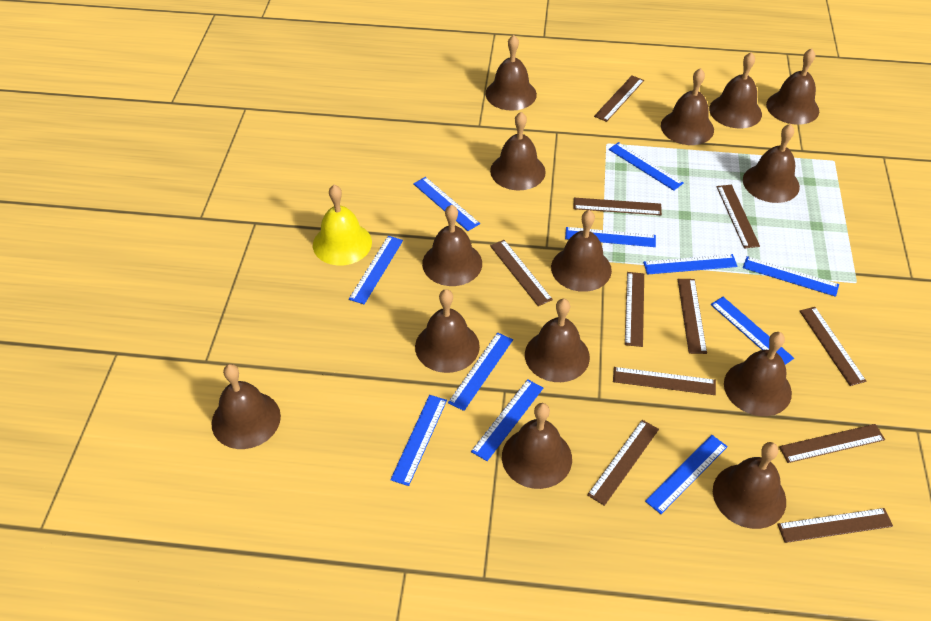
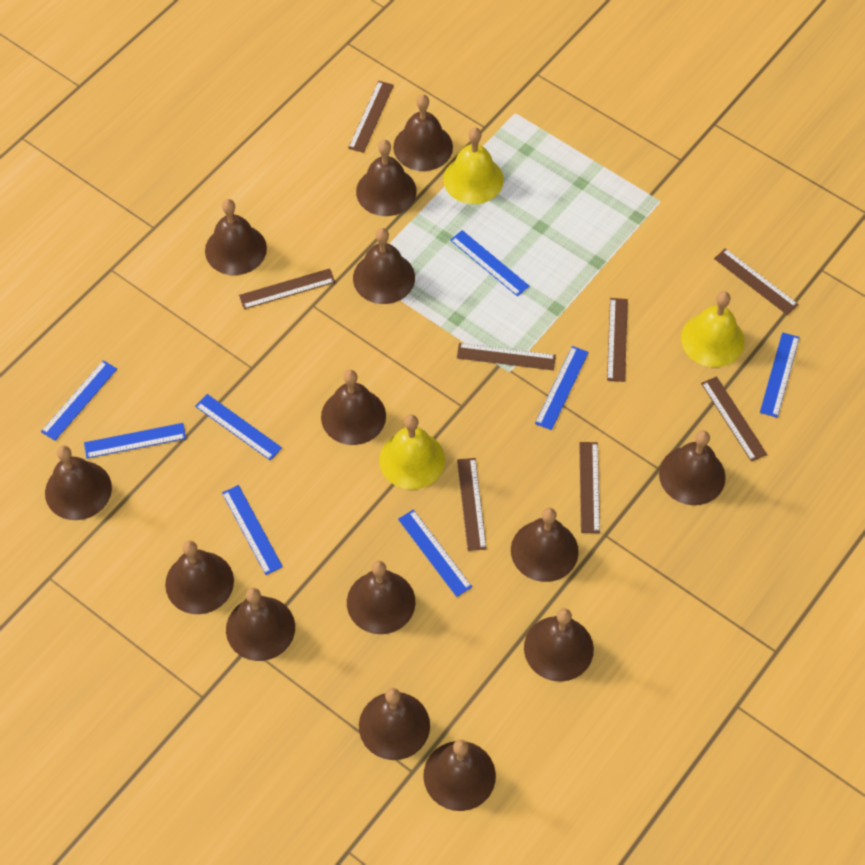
blue ruler: 11 -> 8
brown ruler: 11 -> 8
yellow bell: 1 -> 3

